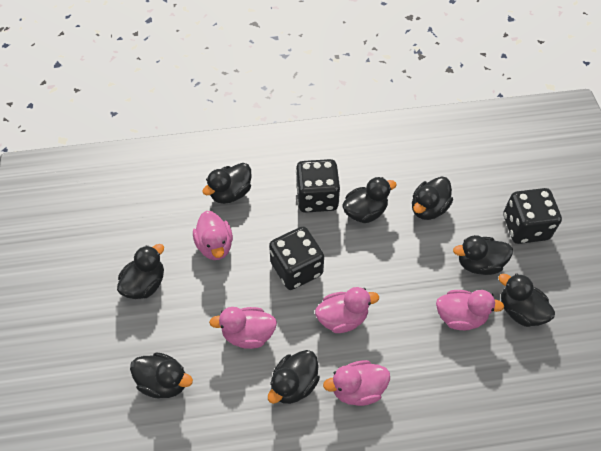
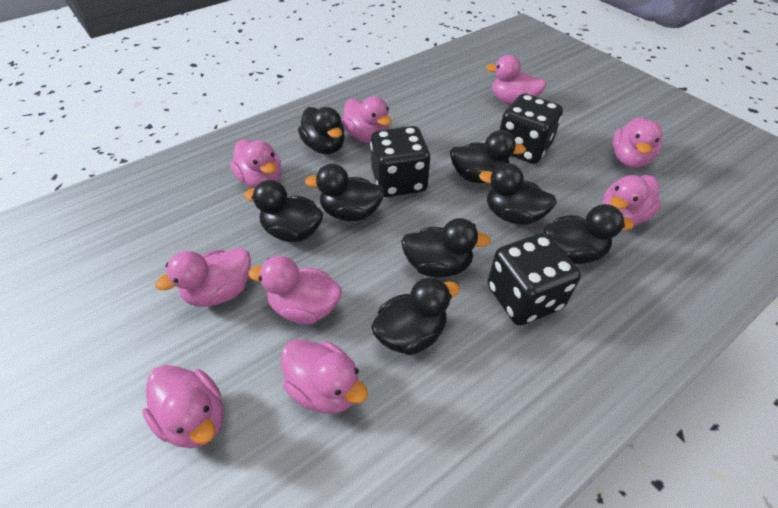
pink duck: 5 -> 9

